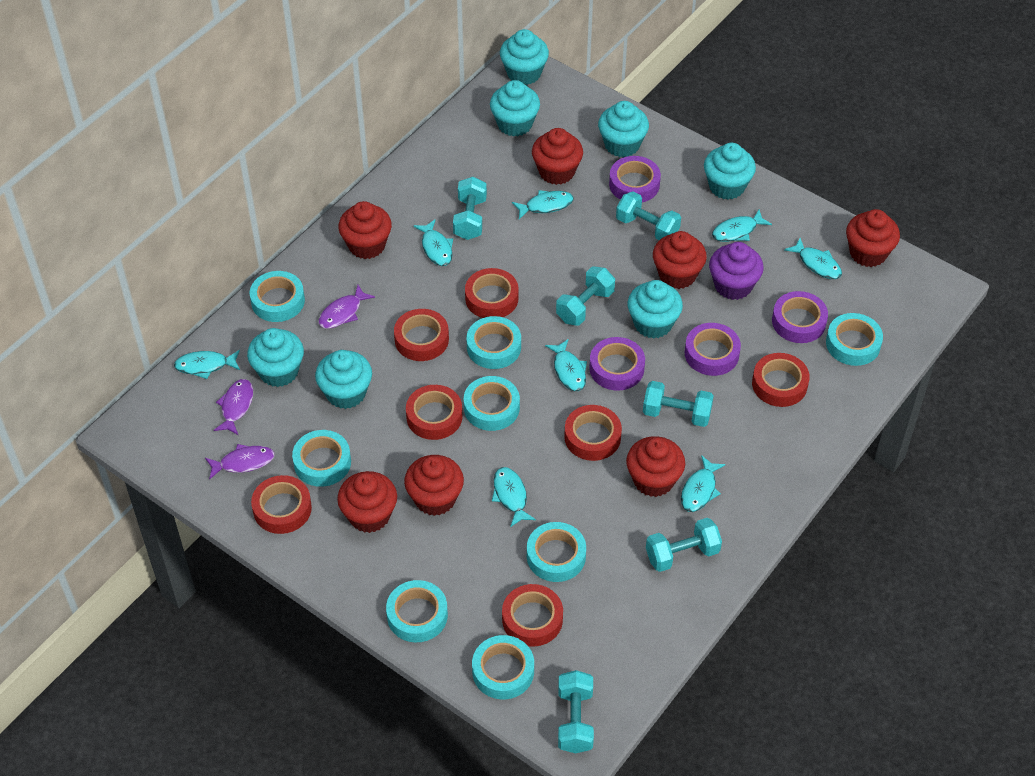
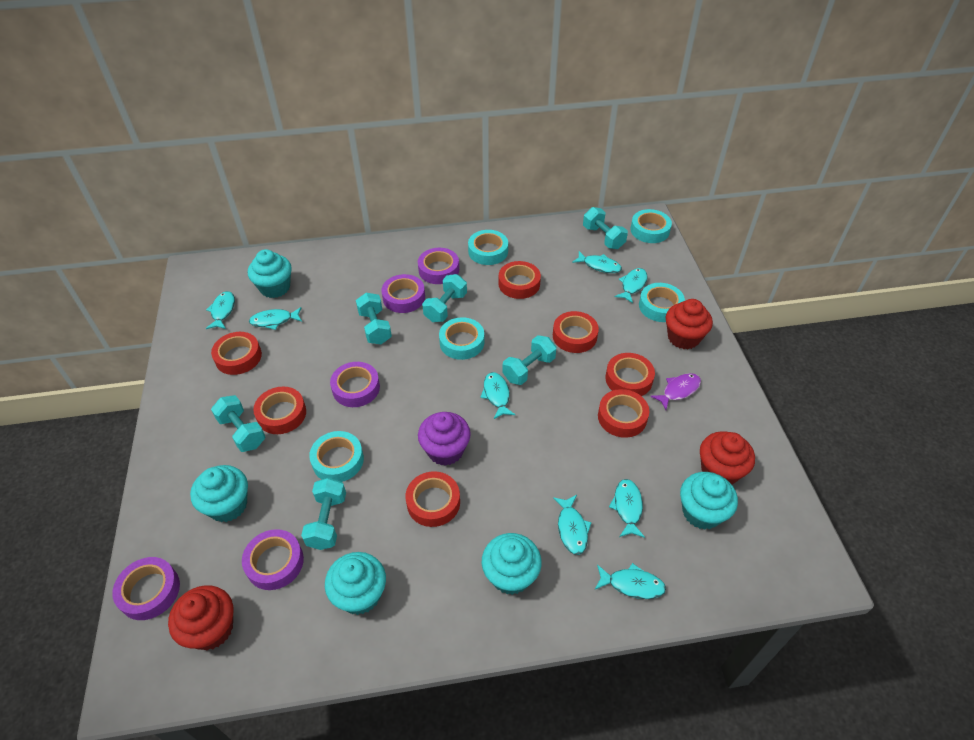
purple fish: 3 -> 1
purple tape: 4 -> 5
red cupcake: 7 -> 3
turquoise cupcake: 7 -> 5
turquoise tape: 8 -> 5

